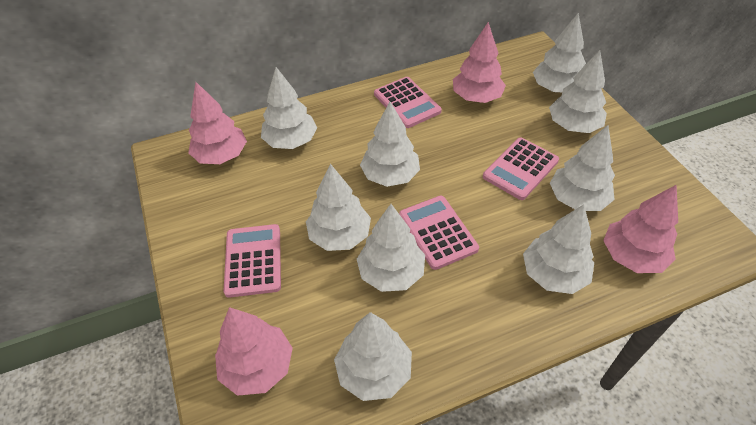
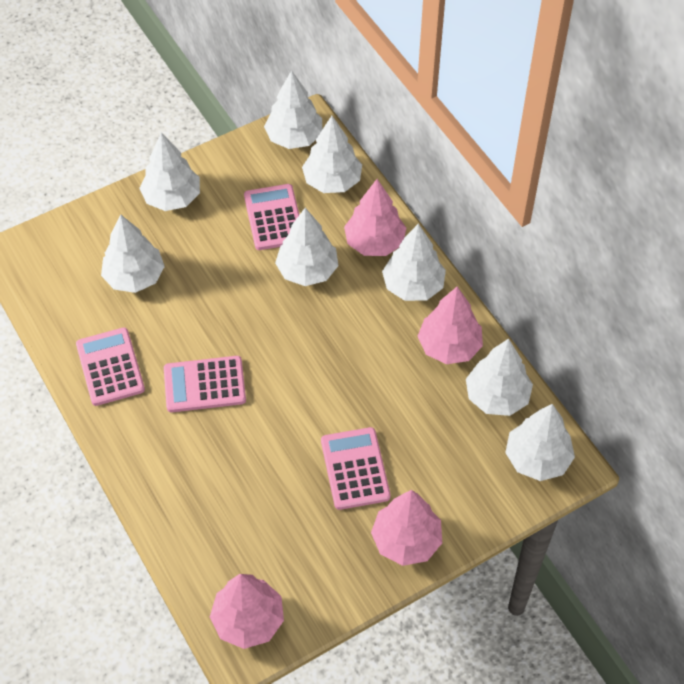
white tree: 9 -> 8

